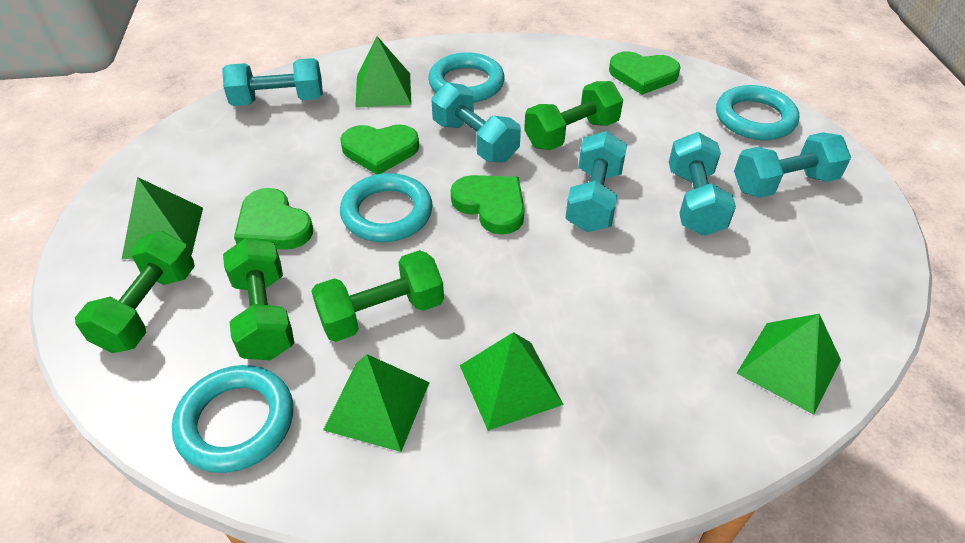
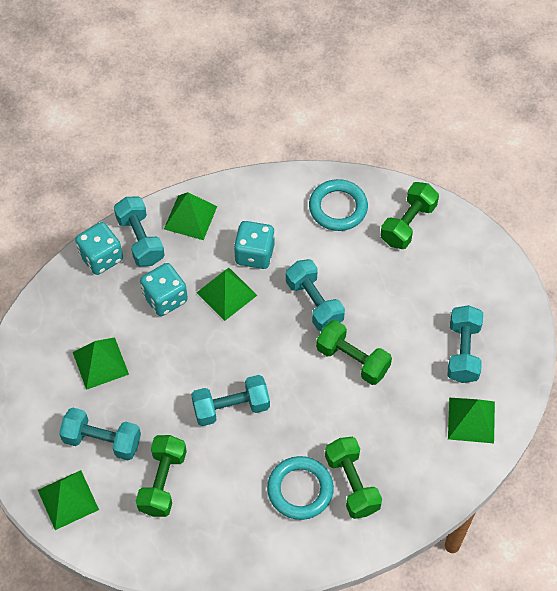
green heart: 4 -> 0
turquoise dice: 0 -> 3
turquoise ring: 4 -> 2

